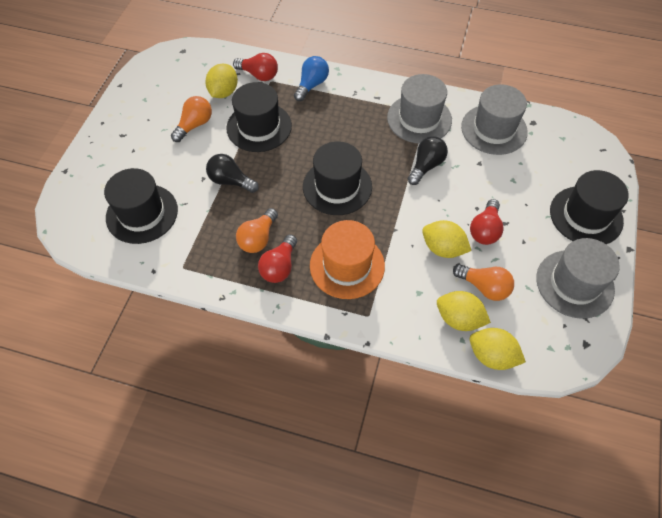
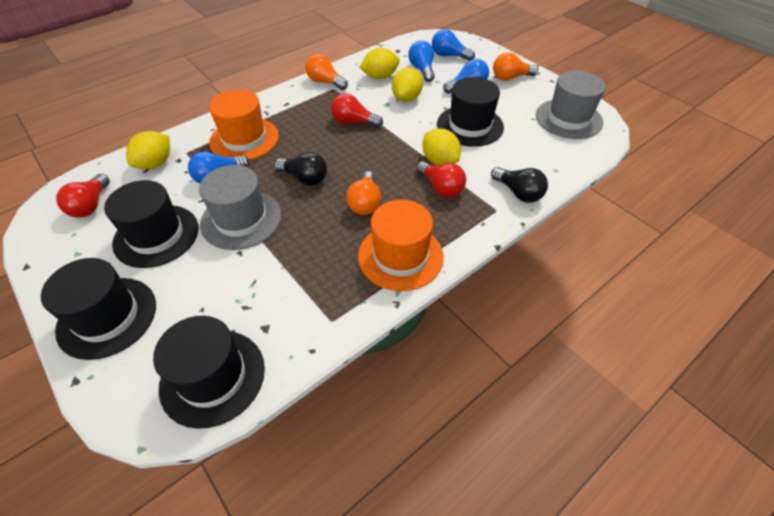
blue light bulb: 1 -> 4
grey hat: 3 -> 2
orange hat: 1 -> 2

